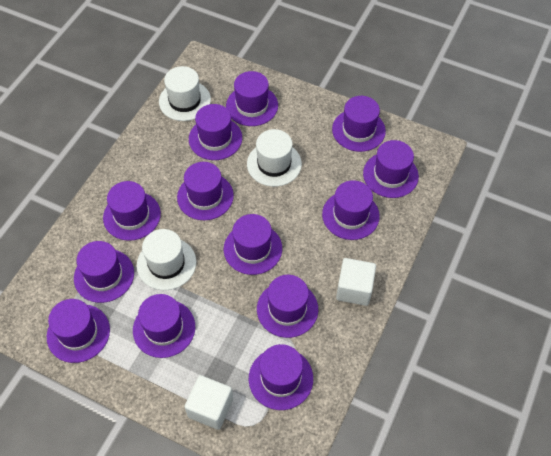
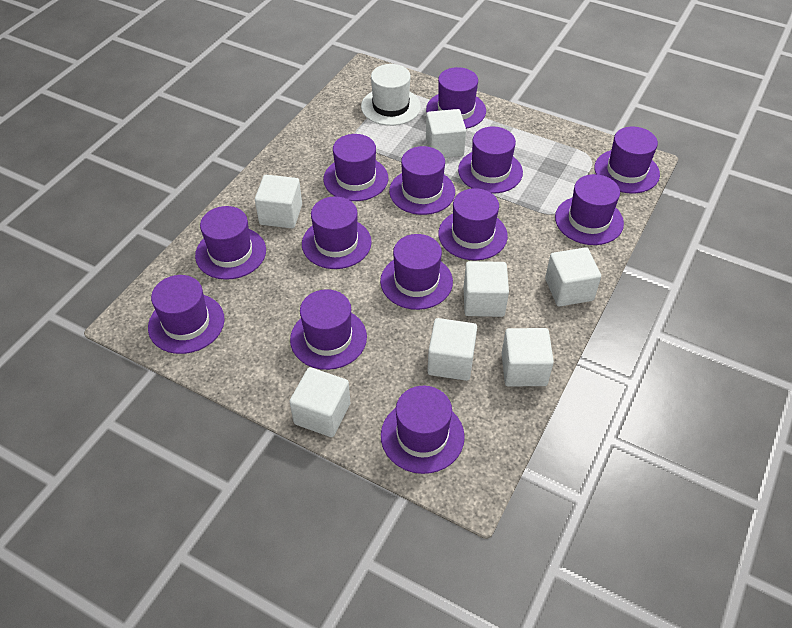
white cube: 2 -> 7
white hat: 3 -> 1

